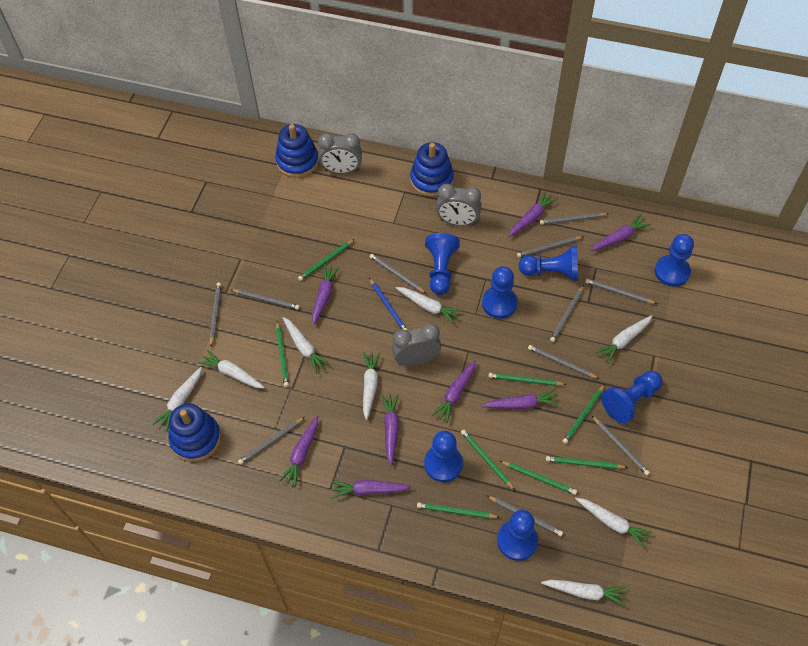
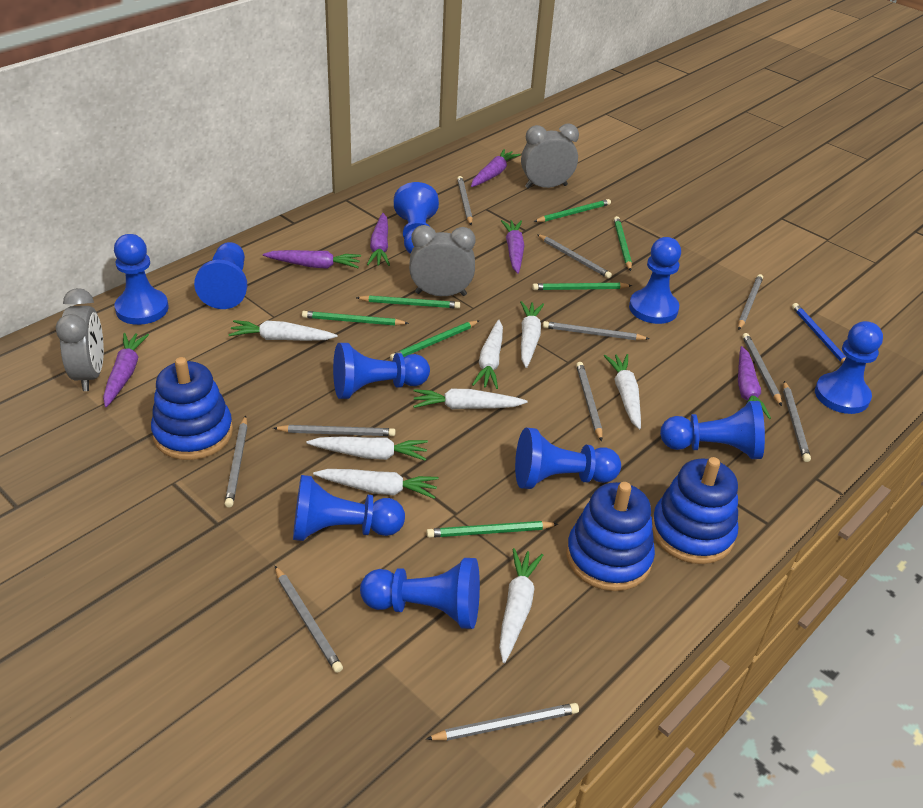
blue pawn: 7 -> 10
green pencil: 8 -> 7
purple carrot: 8 -> 6

